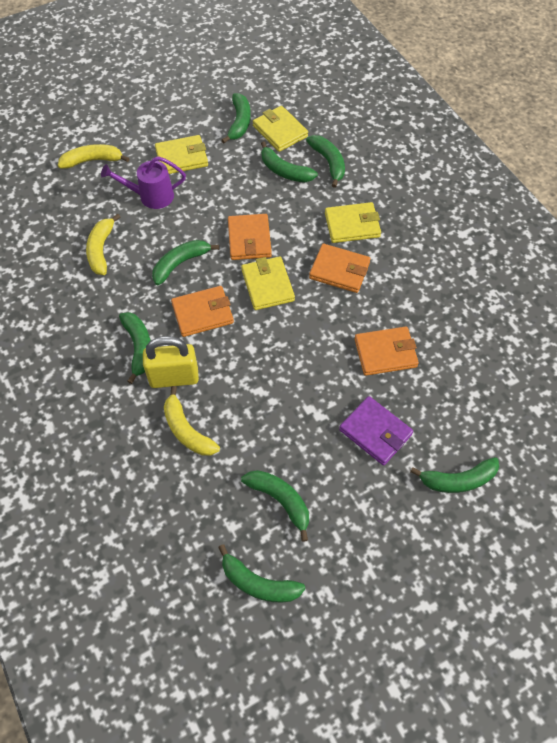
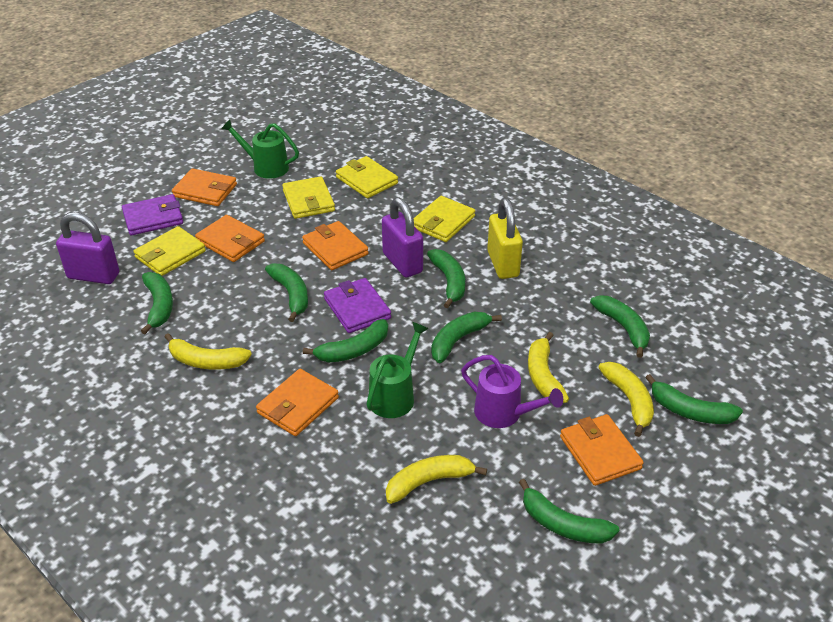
green watering can: 0 -> 2
orange wallet: 4 -> 5
purple padlock: 0 -> 2
purple wallet: 1 -> 2
yellow banana: 3 -> 4

